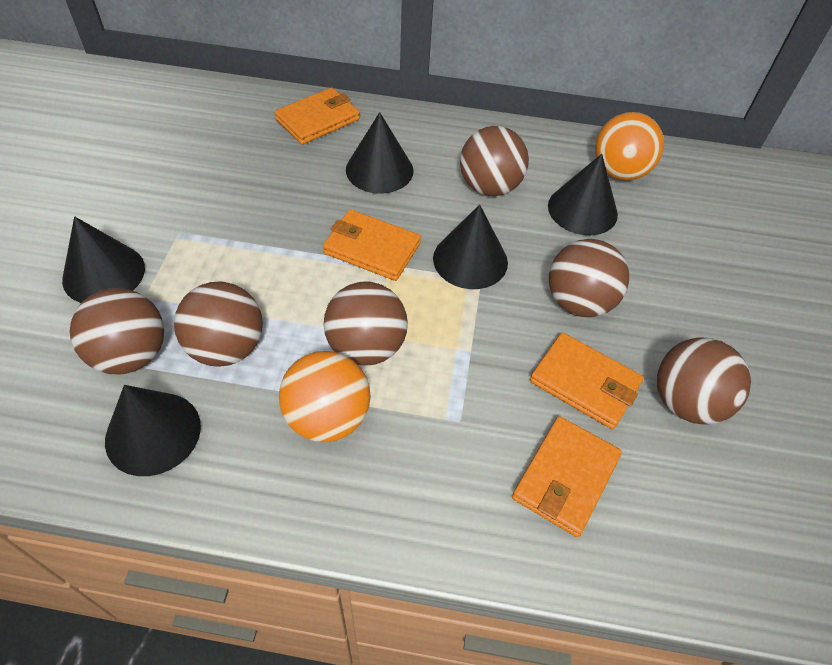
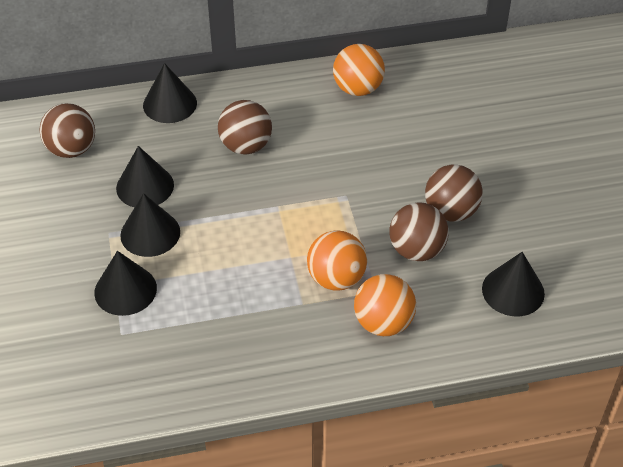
brown ball: 6 -> 4
orange ball: 2 -> 3
orange wallet: 4 -> 0

